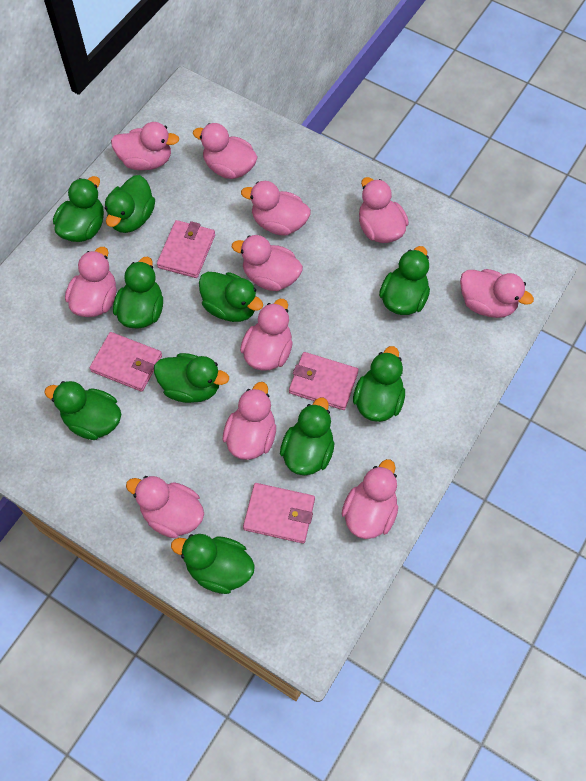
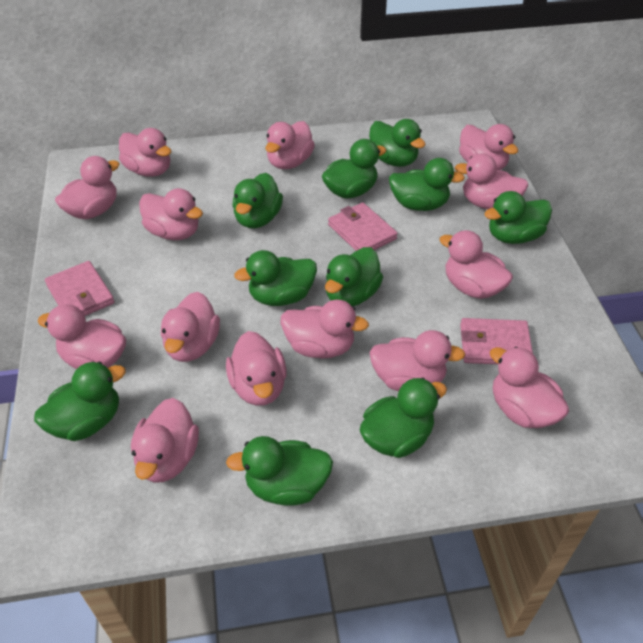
pink duck: 11 -> 14
pink wallet: 4 -> 3

